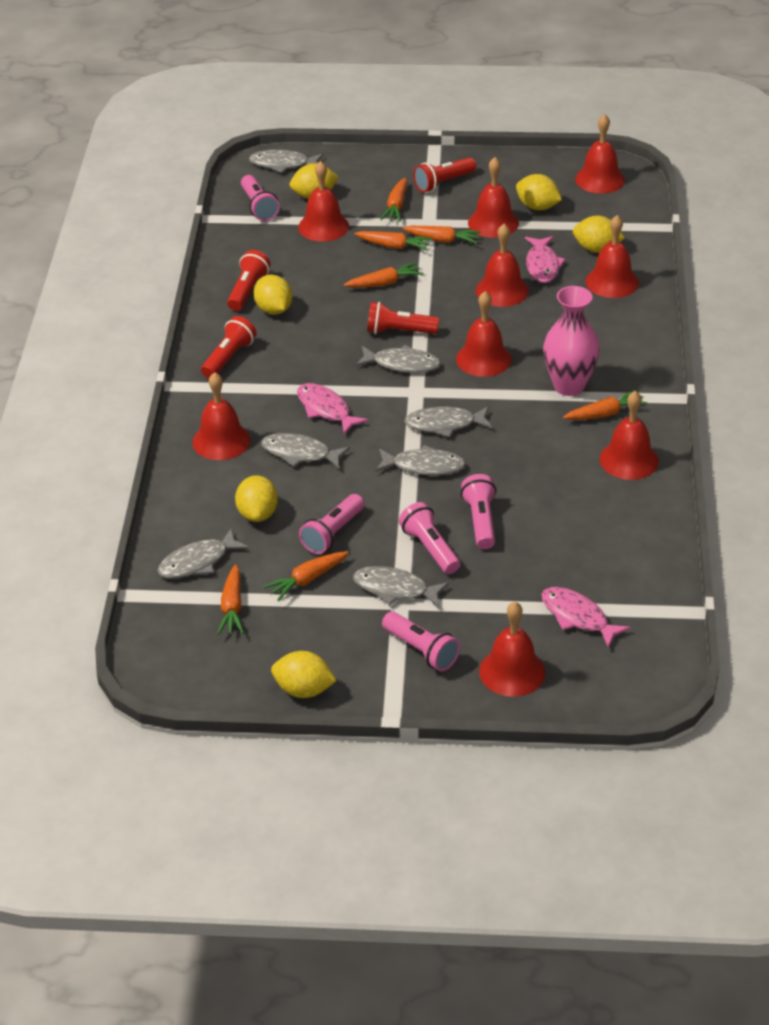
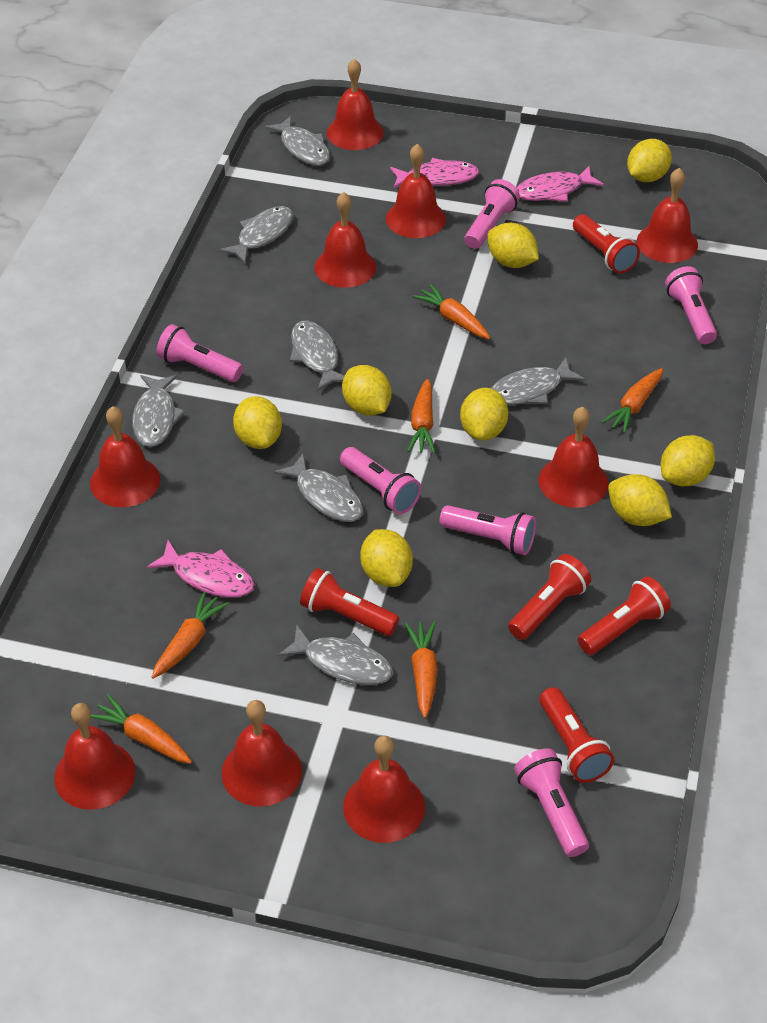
orange carrot: 7 -> 6
pink flashlight: 5 -> 6
pink vase: 1 -> 0
red flashlight: 4 -> 5
yellow lemon: 6 -> 8

